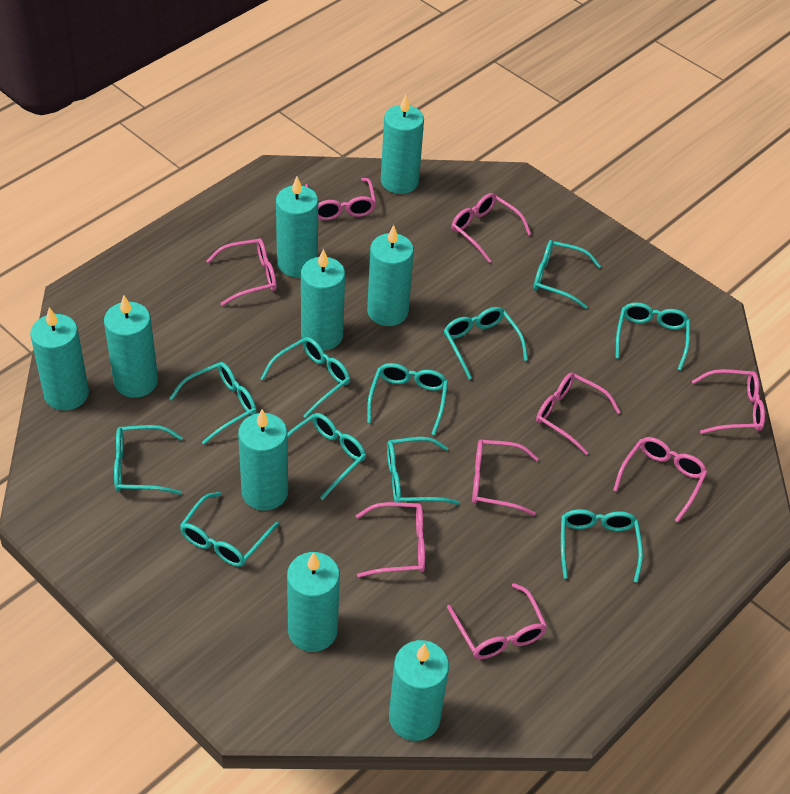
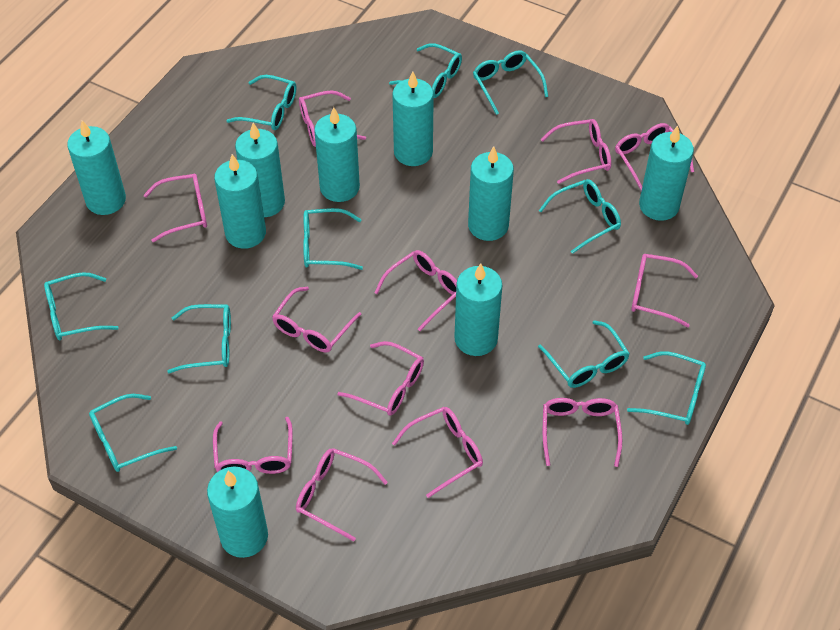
pink glasses: 9 -> 12
turquoise glasses: 11 -> 10

